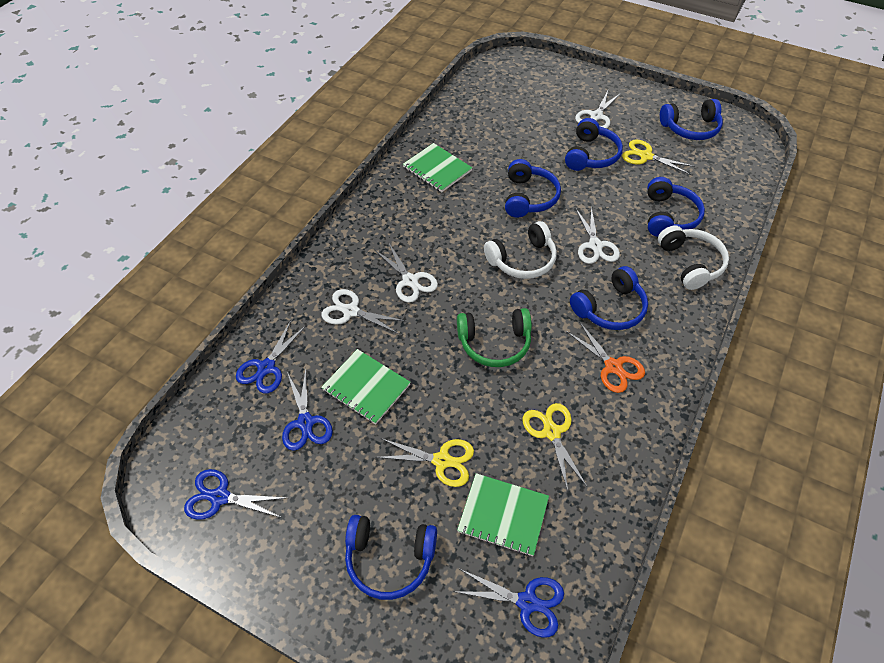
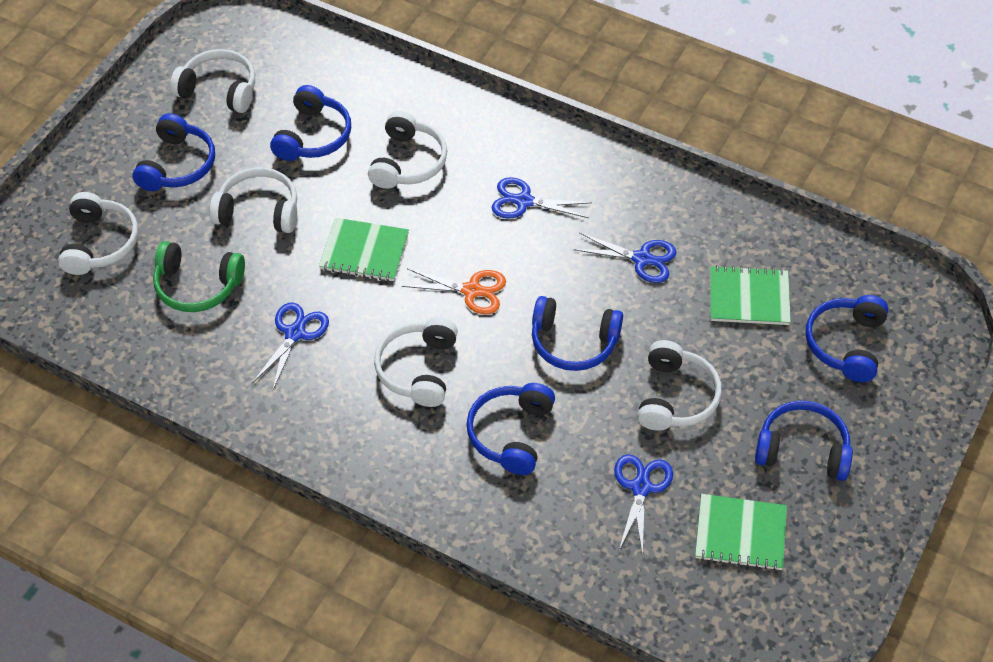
white headphones: 2 -> 6
white scissors: 4 -> 0
yellow scissors: 3 -> 0

